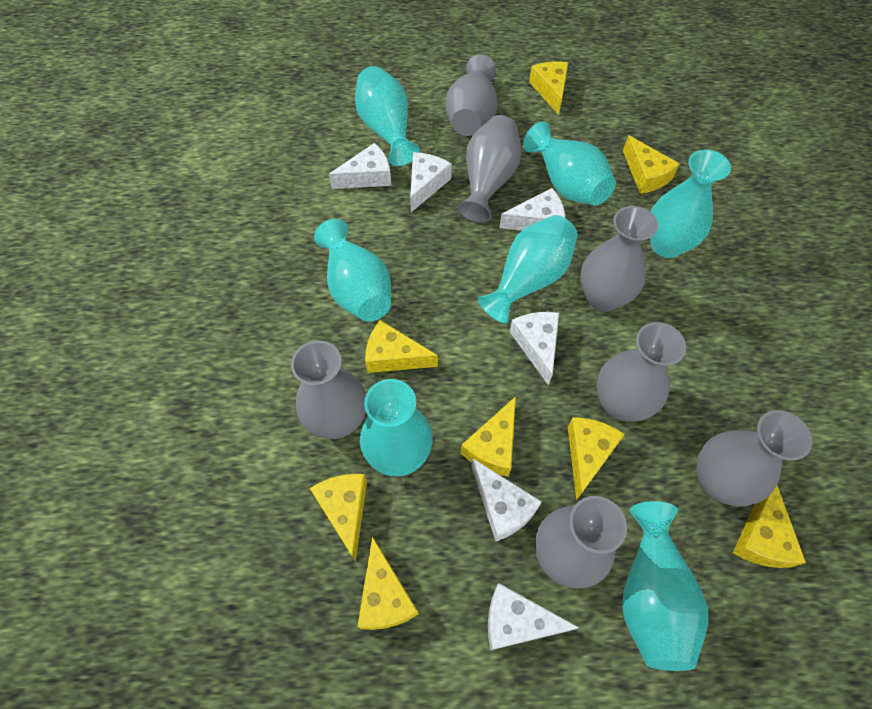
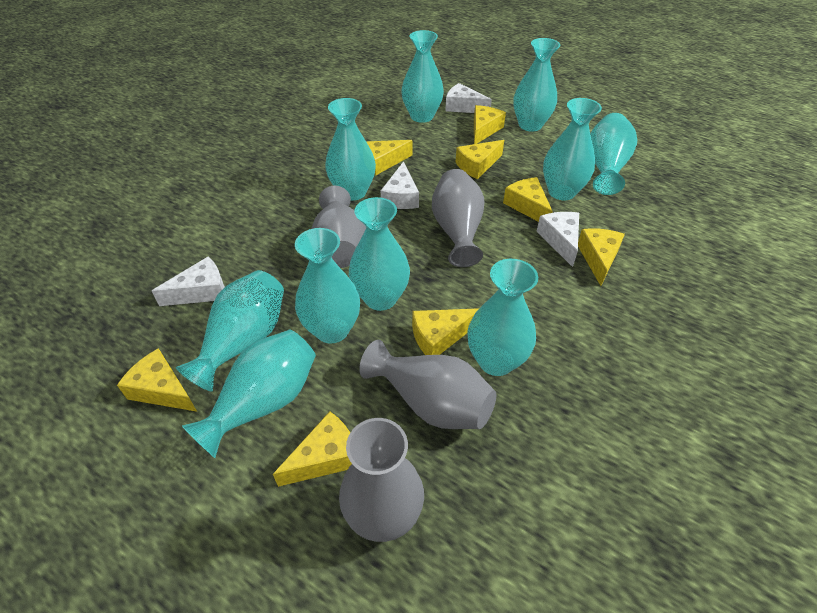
grey vase: 7 -> 4
turquoise vase: 7 -> 10
white cheese: 6 -> 4

